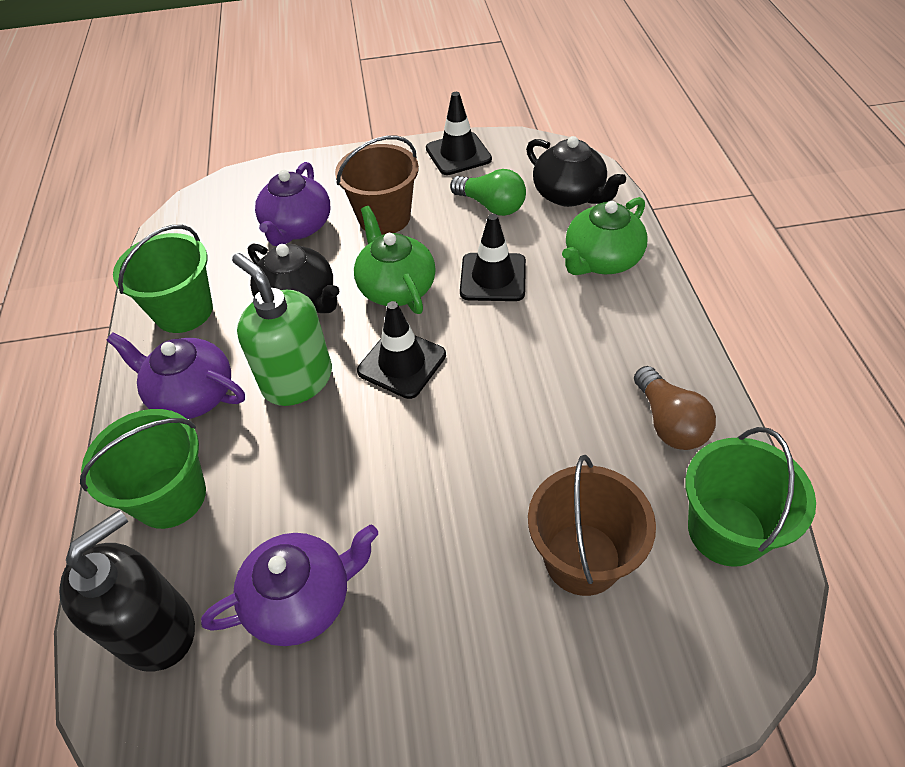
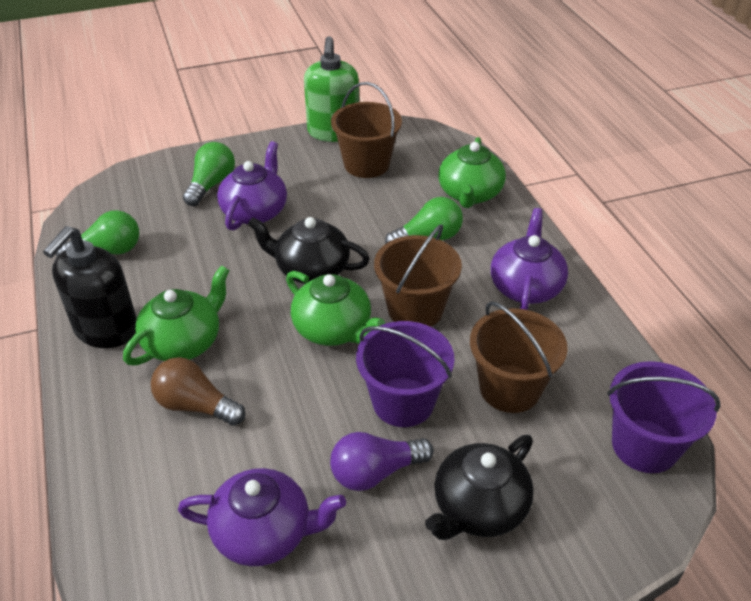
black traffic cone: 3 -> 0
brown bucket: 2 -> 3
green bucket: 3 -> 0
green light bulb: 1 -> 3
green teapot: 2 -> 3
purple bucket: 0 -> 2
purple light bulb: 0 -> 1

